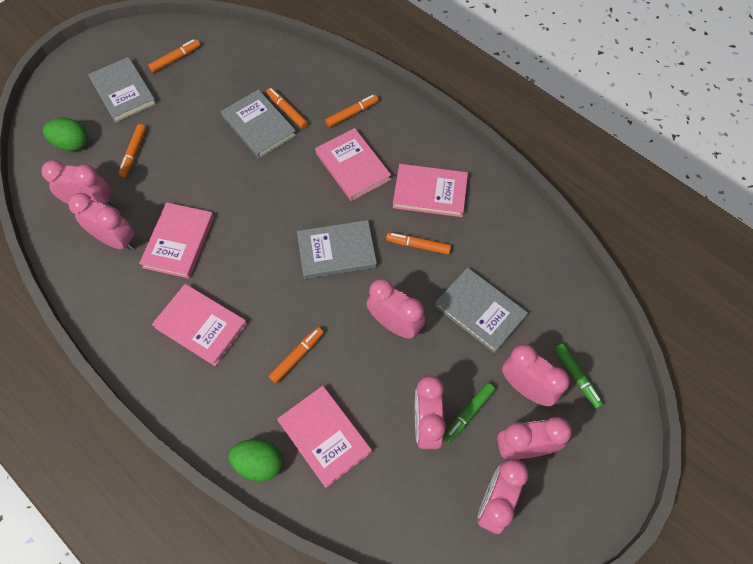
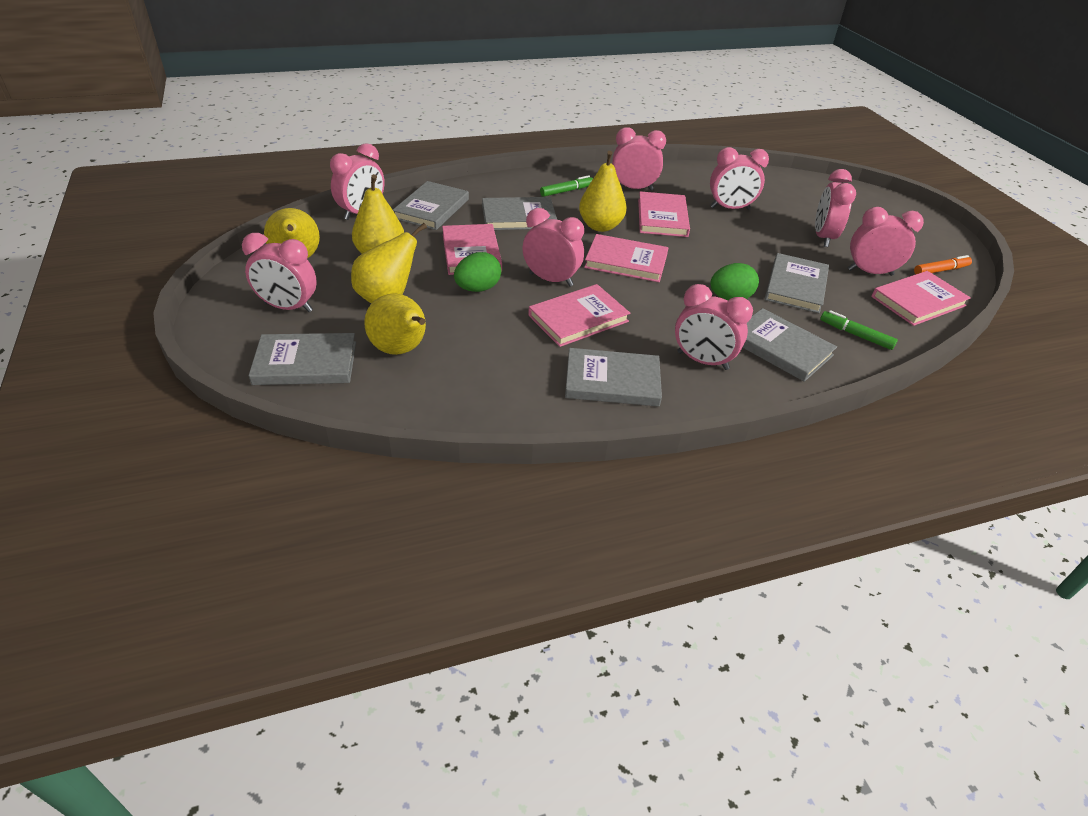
grey book: 4 -> 6
orange marker: 6 -> 1
pink clock: 7 -> 8
yellow pear: 0 -> 5

